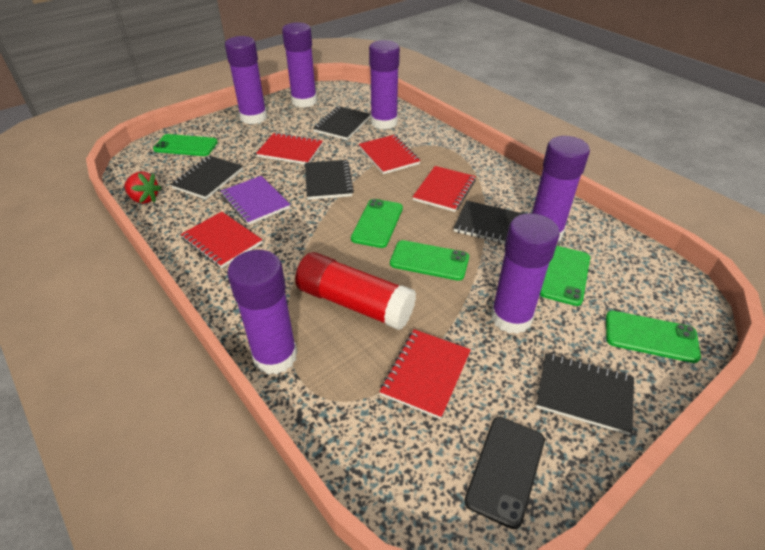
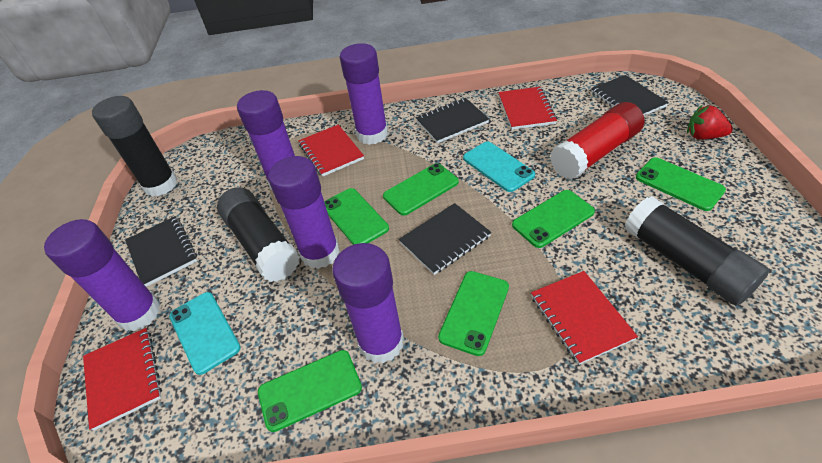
black glue stick: 0 -> 3
black notebook: 5 -> 4
black phone: 1 -> 0
green phone: 5 -> 6
purple glue stick: 6 -> 5
purple notebook: 1 -> 0
red notebook: 5 -> 4
turquoise phone: 0 -> 2

